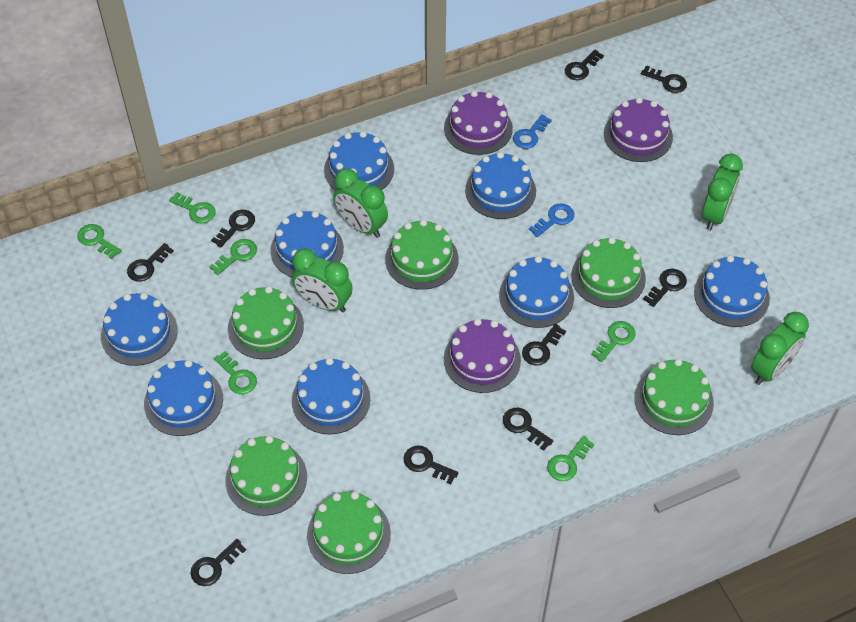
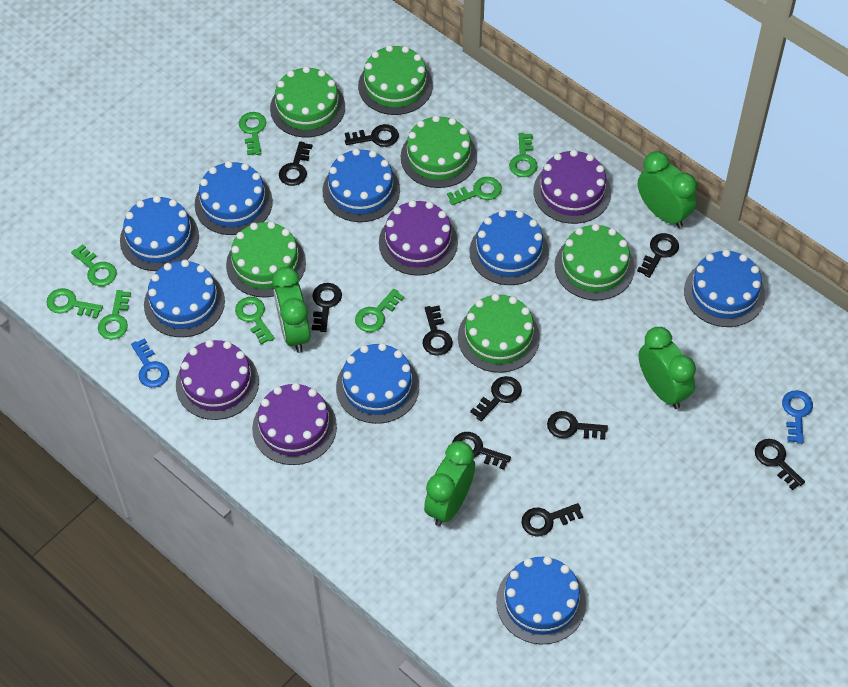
black key: 9 -> 10
green key: 6 -> 8
purple cake: 3 -> 4

